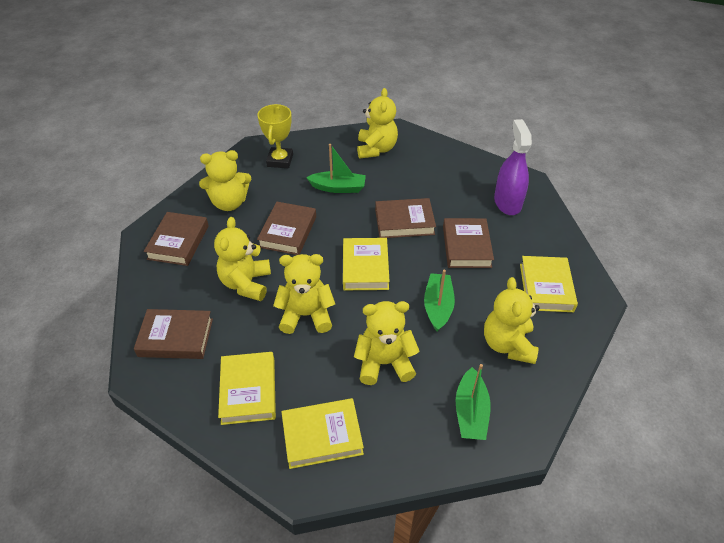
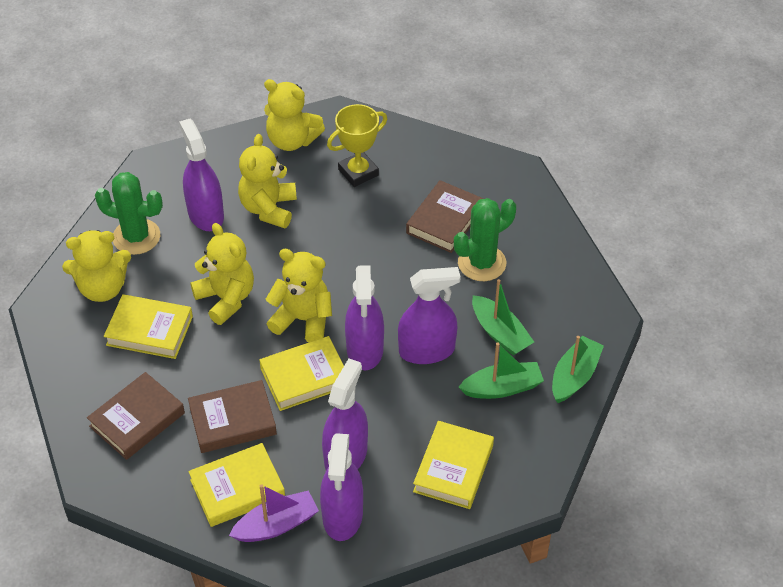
brown book: 5 -> 3
green cactus: 0 -> 2
purple boat: 0 -> 1
purple spray bottle: 1 -> 5
yellow teddy bear: 6 -> 5

